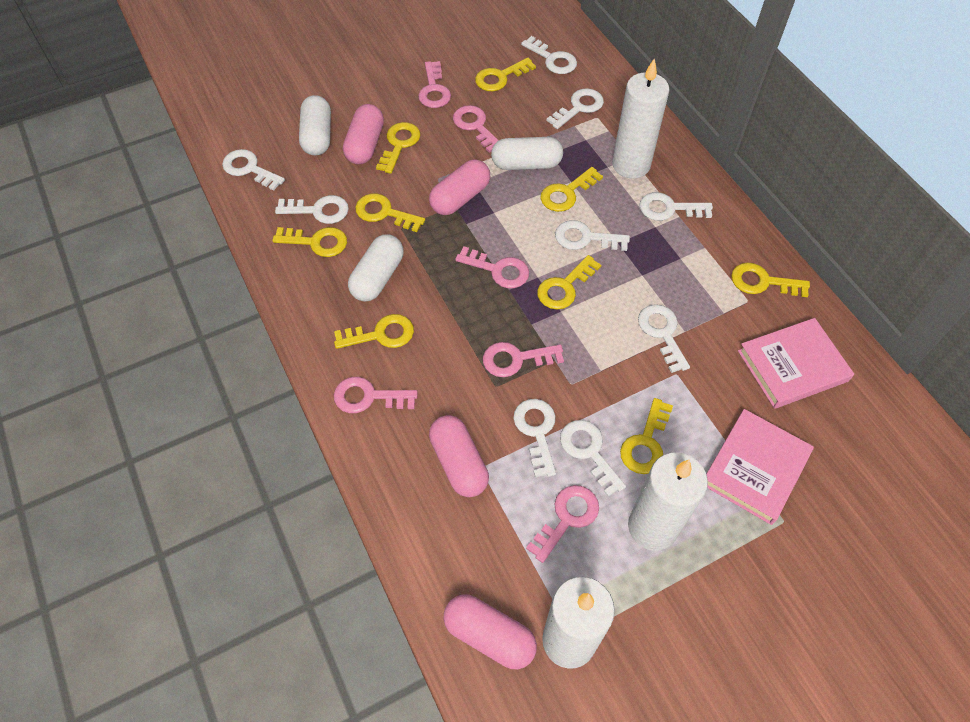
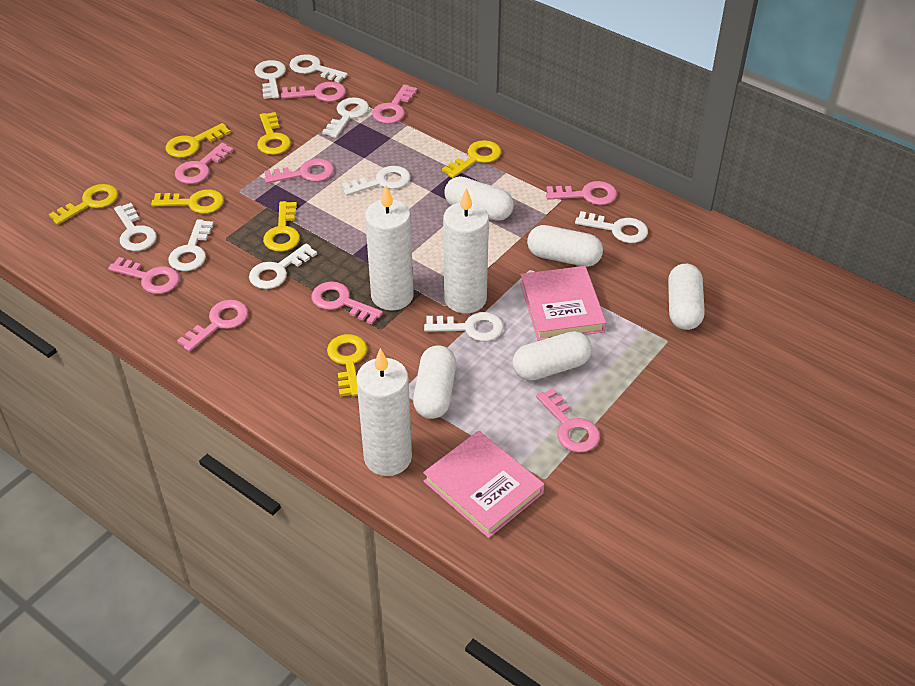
pink capsule: 4 -> 0
pink key: 6 -> 9
white capsule: 3 -> 5
yellow key: 9 -> 7

